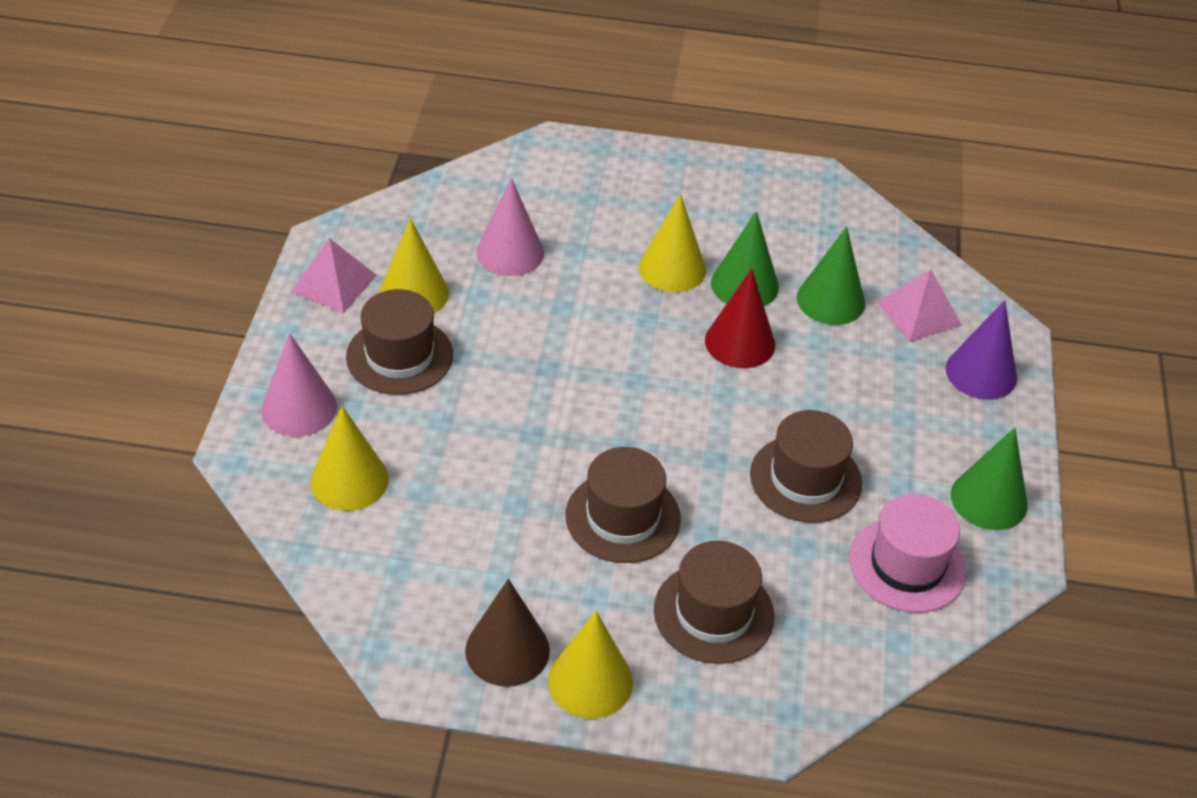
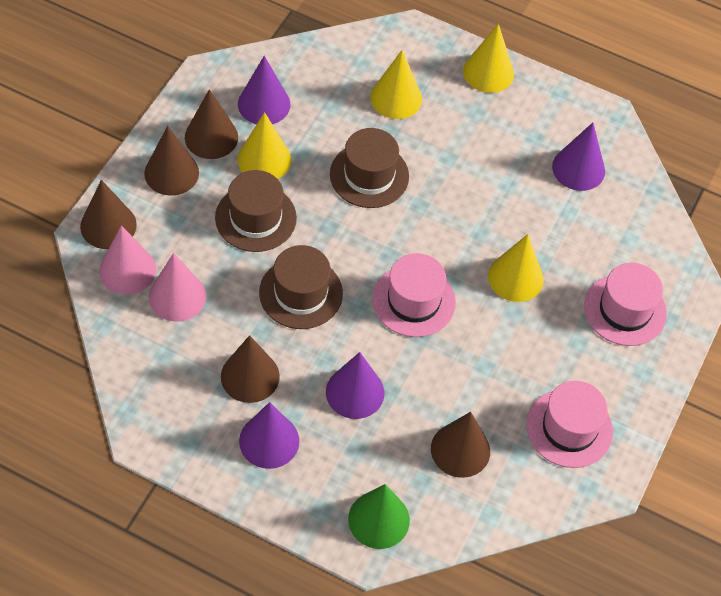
brown cone: 1 -> 5
brown hat: 4 -> 3
green cone: 3 -> 1
pink hat: 1 -> 3
pink pyramid: 2 -> 0
purple cone: 1 -> 4
red cone: 1 -> 0

